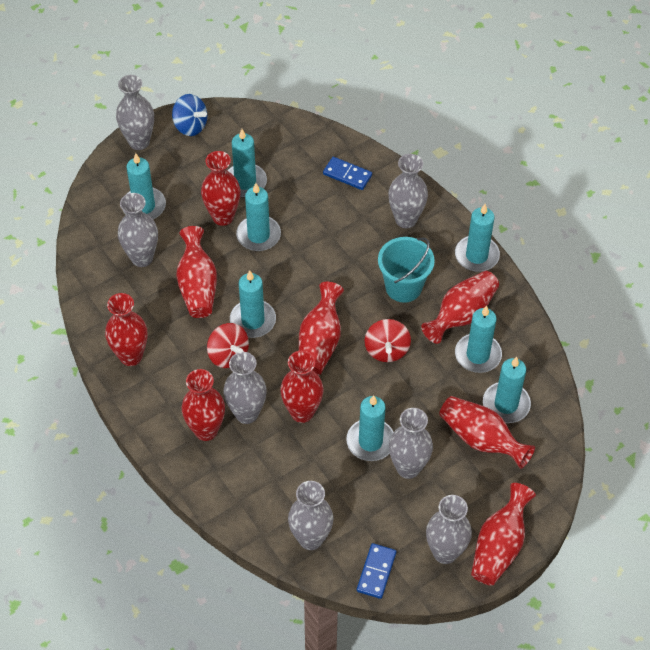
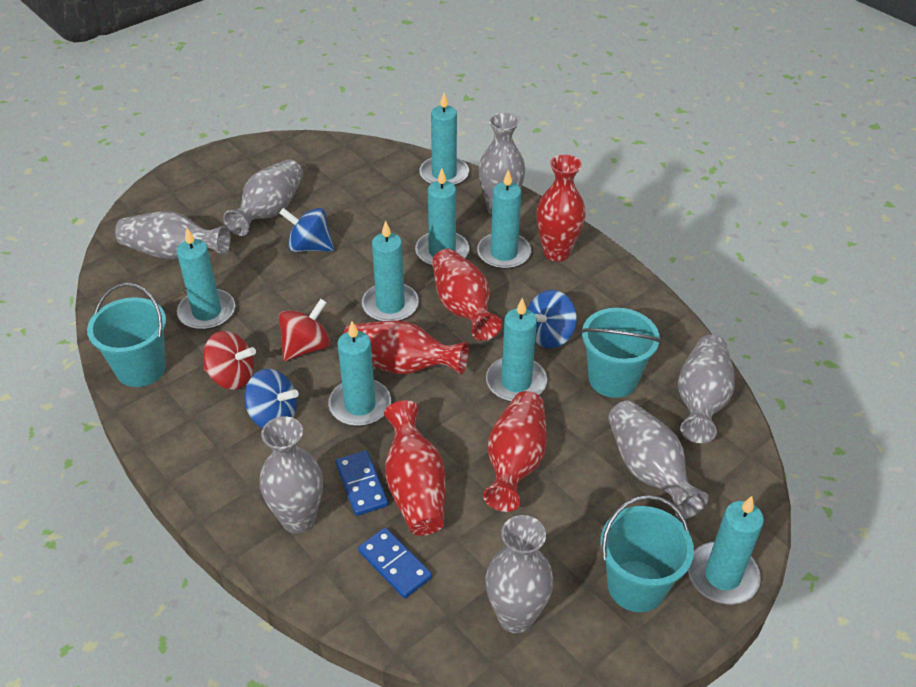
blue spinning top: 1 -> 3
red vase: 9 -> 5
turquoise bucket: 1 -> 3

